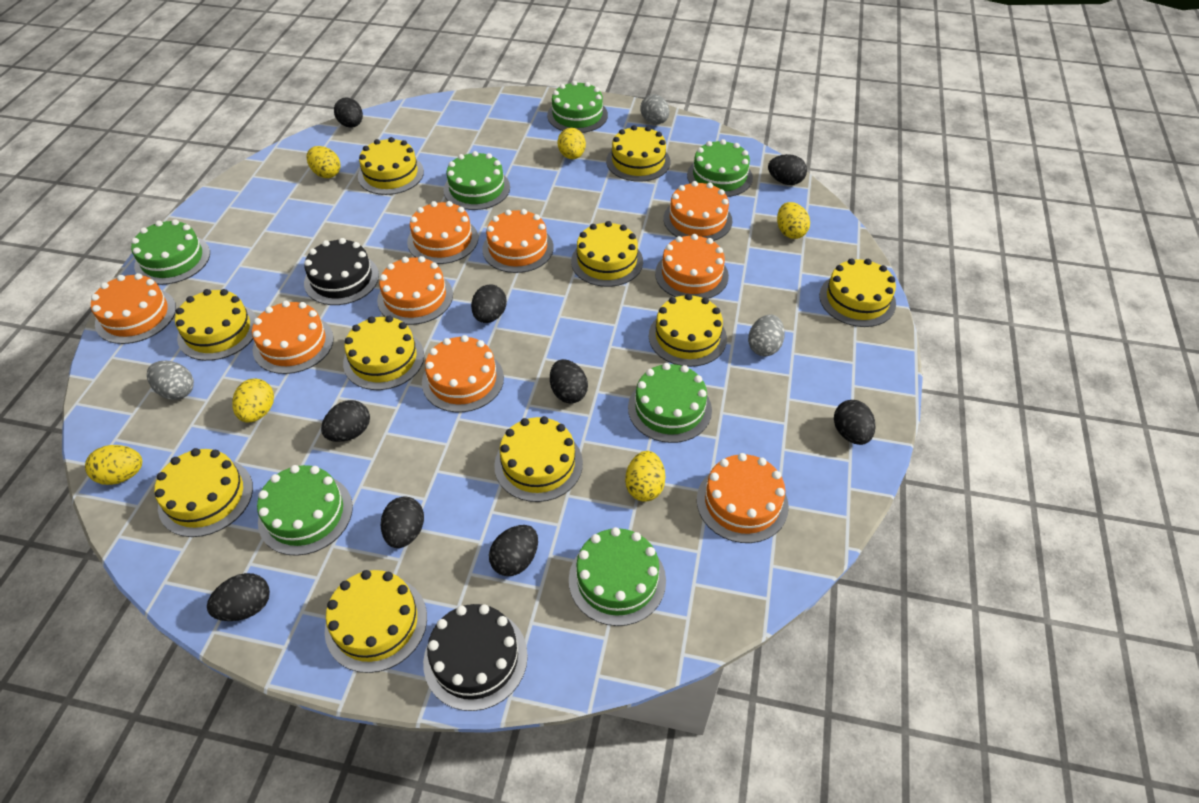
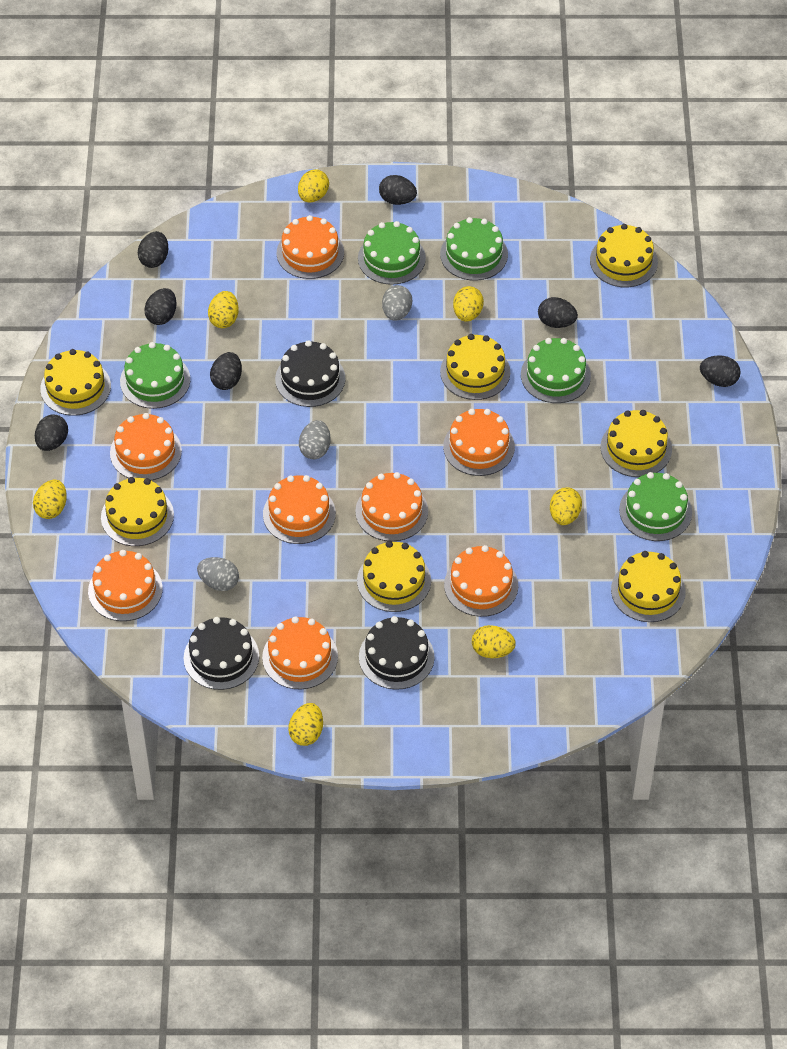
black cake: 2 -> 3
black egg: 9 -> 7
green cake: 7 -> 5
orange cake: 9 -> 8
yellow cake: 10 -> 7
yellow egg: 6 -> 7

